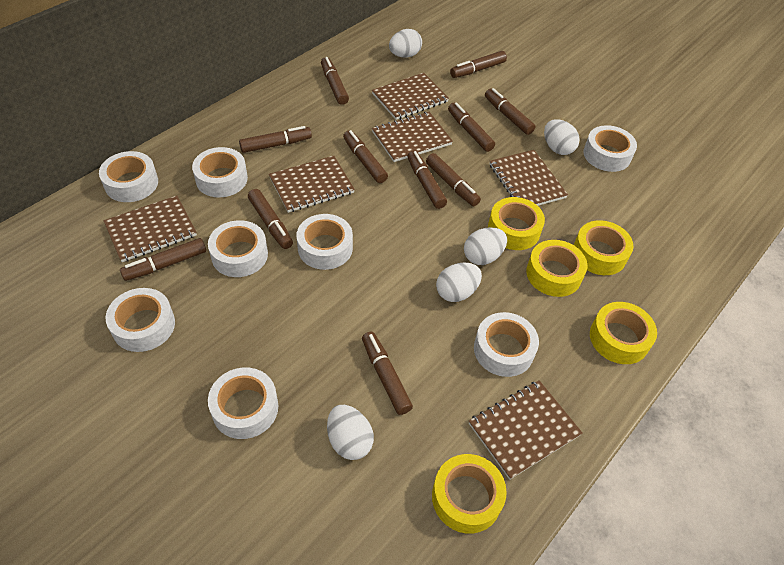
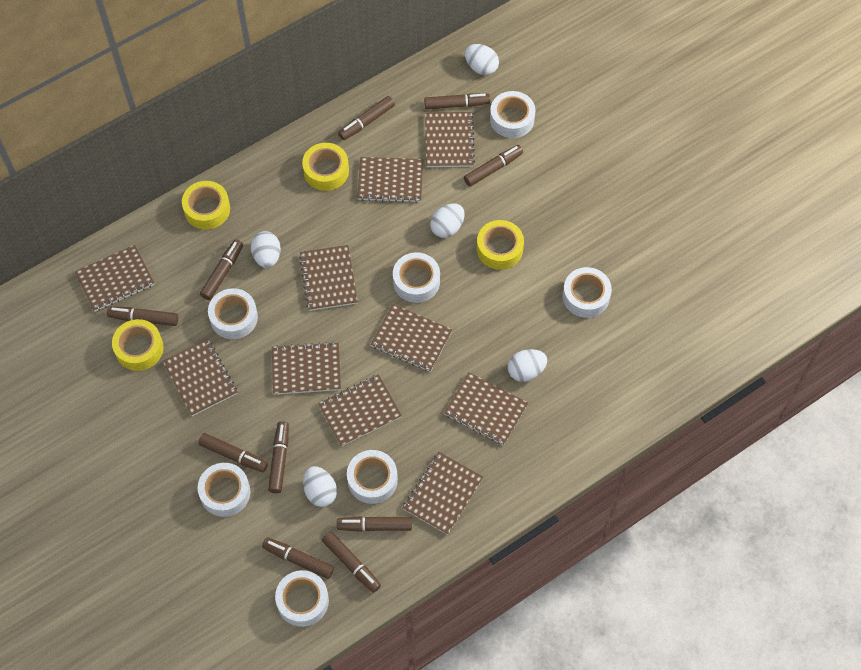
brown marker: 11 -> 10
brown notebook: 6 -> 10
white tape: 8 -> 7
yellow tape: 5 -> 4

